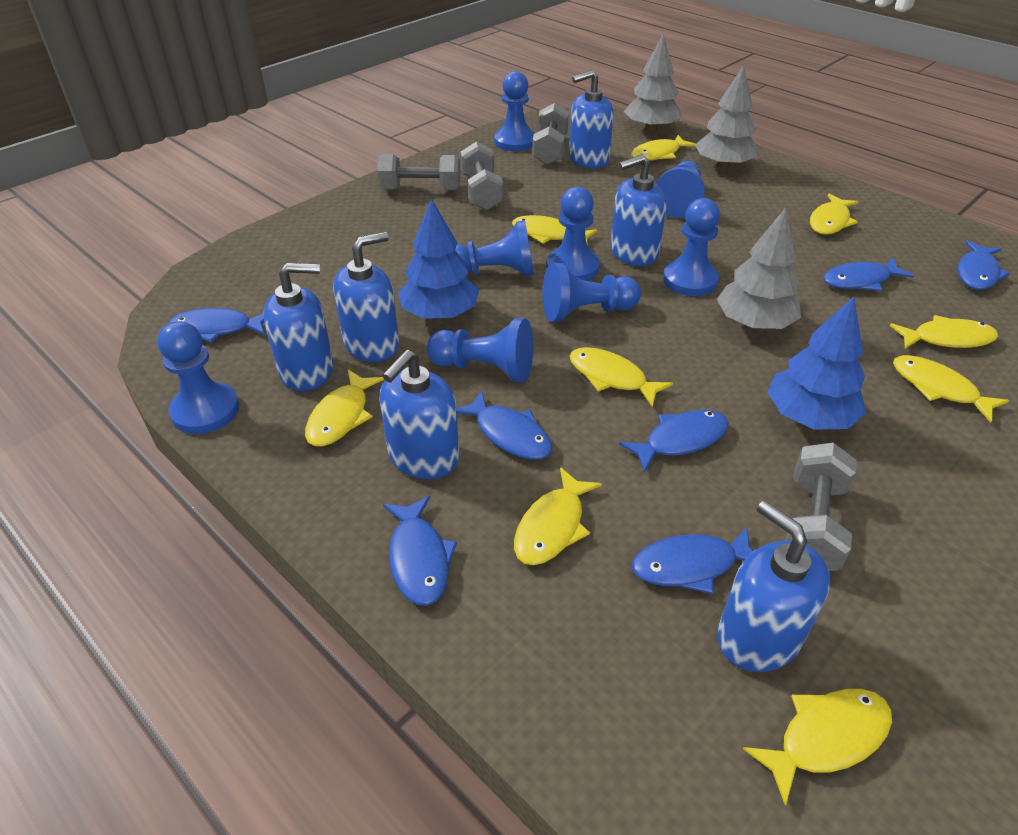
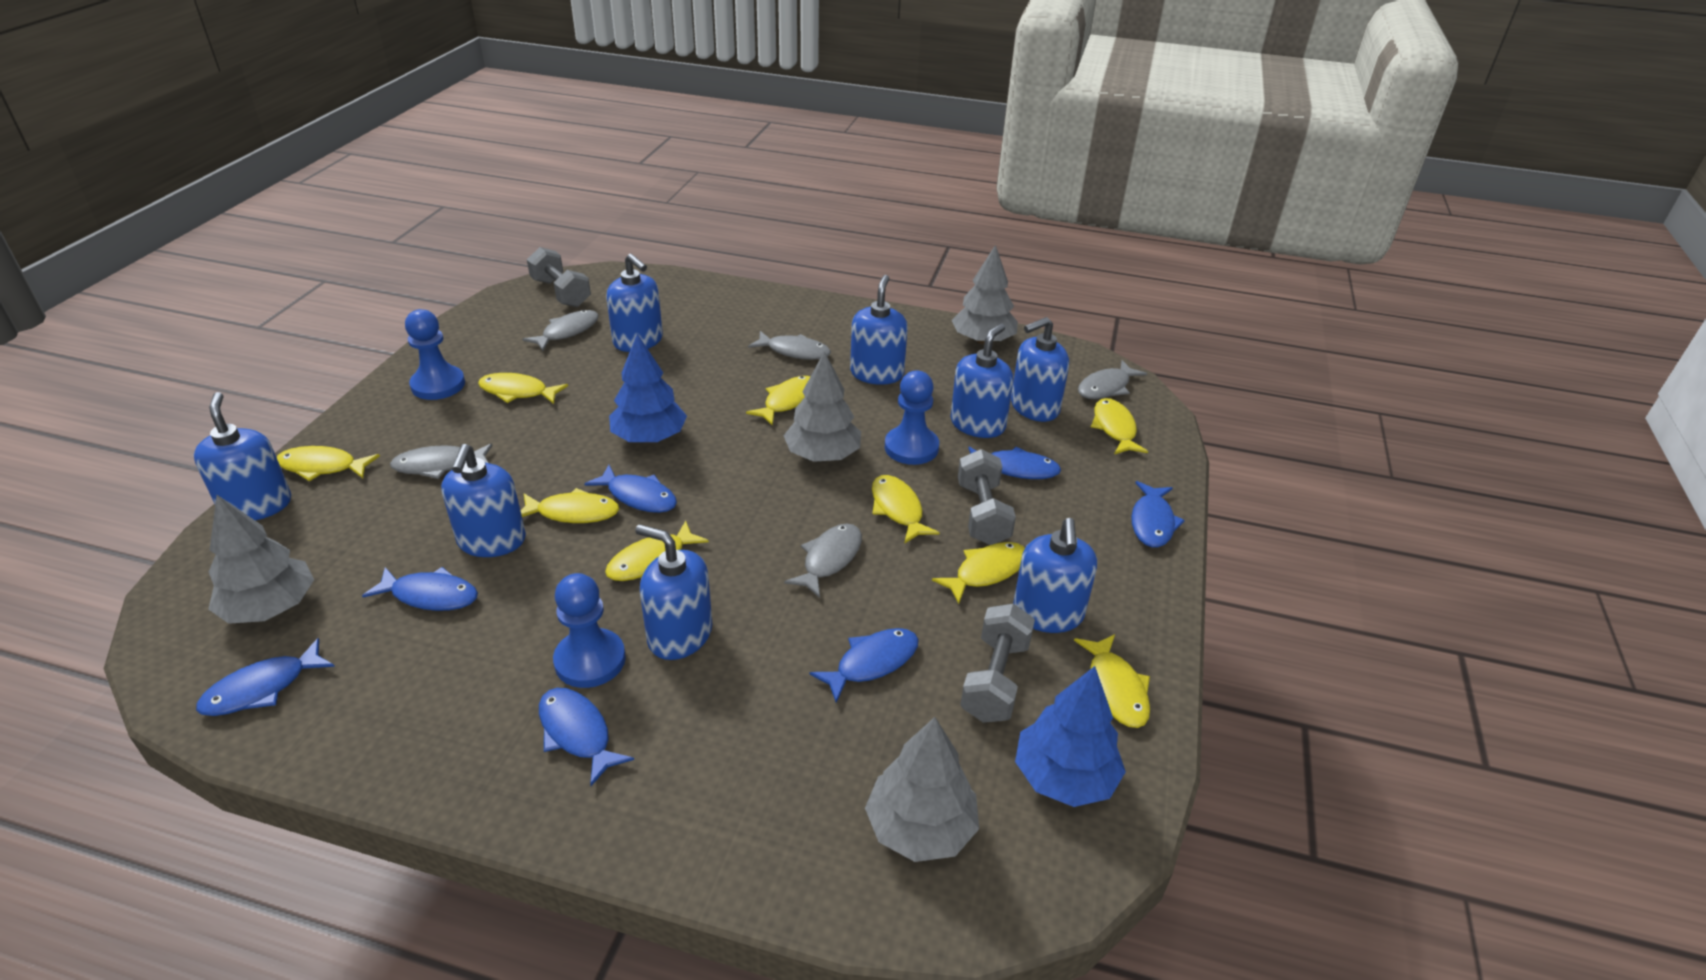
blue pawn: 8 -> 3
blue soap dispenser: 6 -> 8
grey dumbbell: 4 -> 3
grey fish: 0 -> 5
grey tree: 3 -> 4

